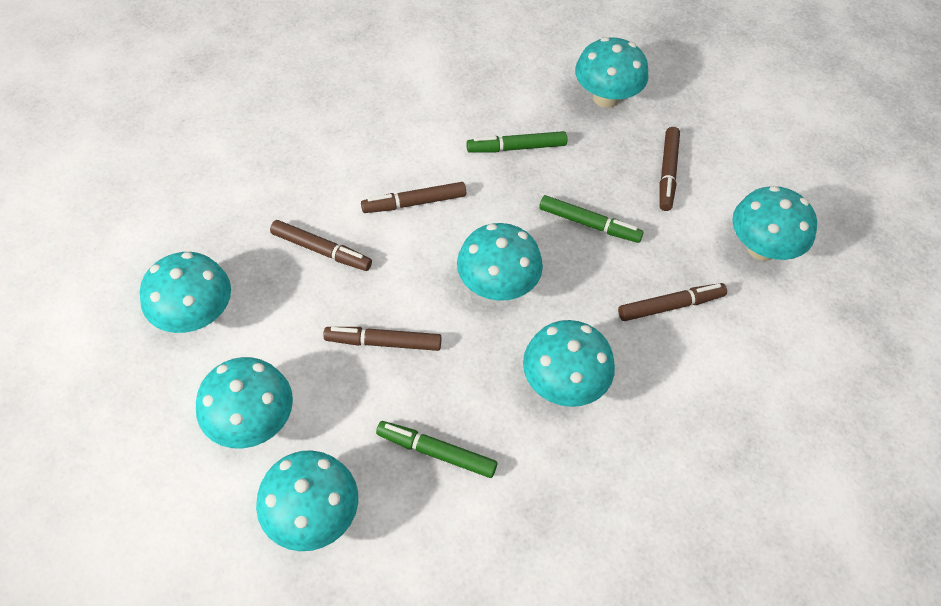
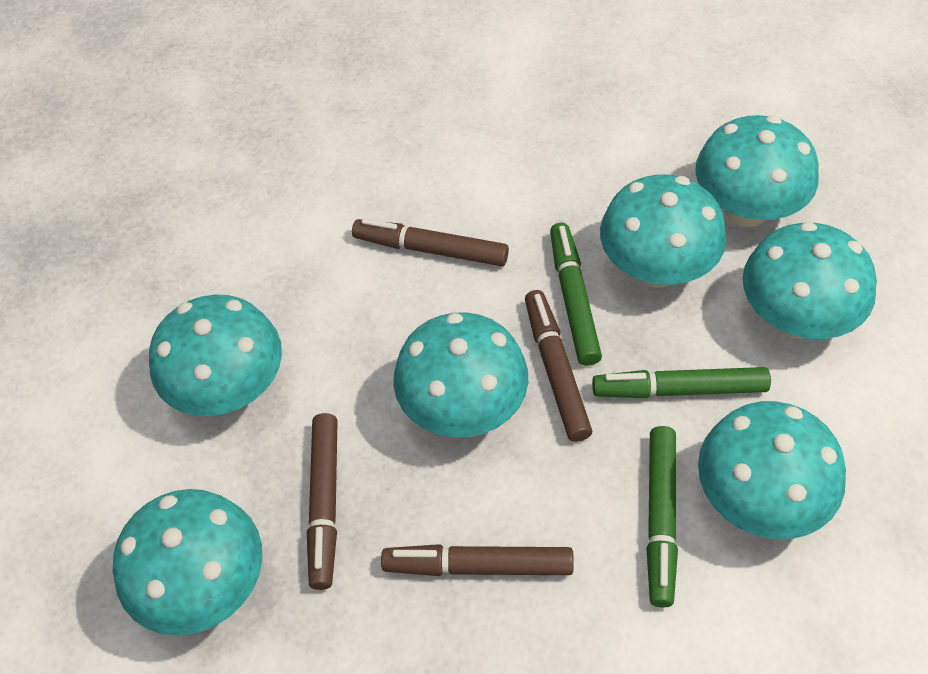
brown marker: 5 -> 4

